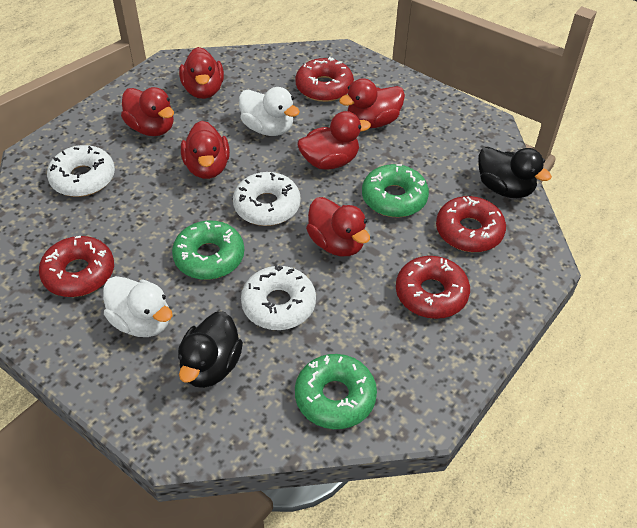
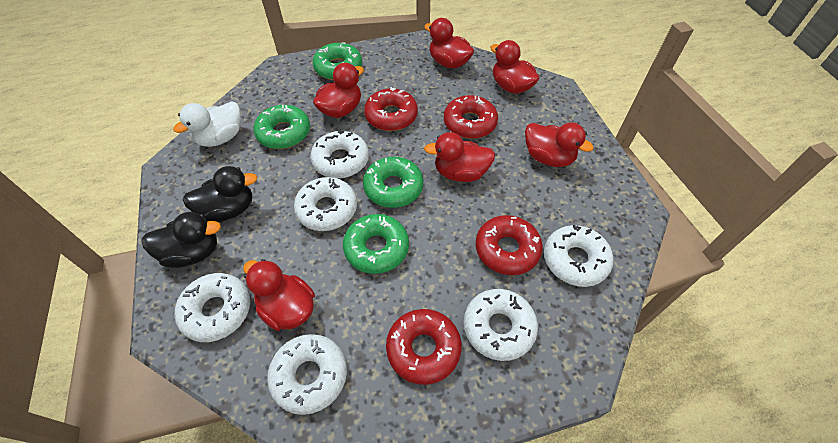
green donut: 3 -> 4
white donut: 3 -> 6
white duck: 2 -> 1

